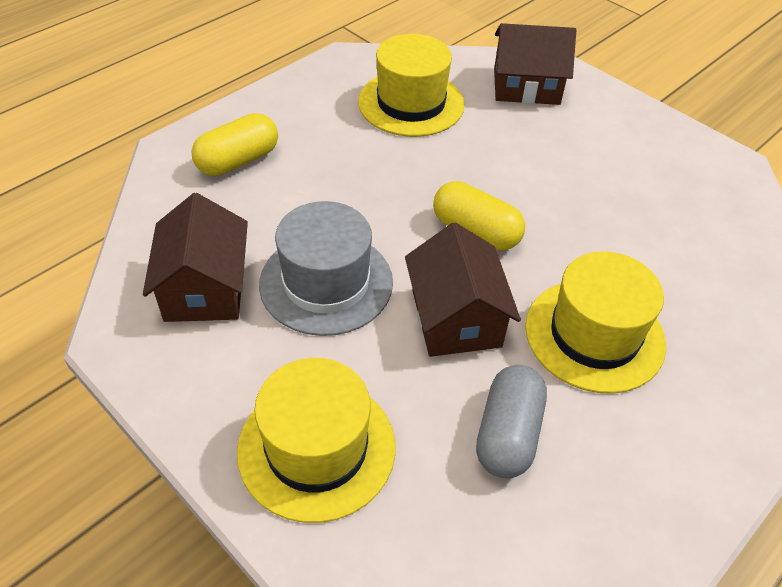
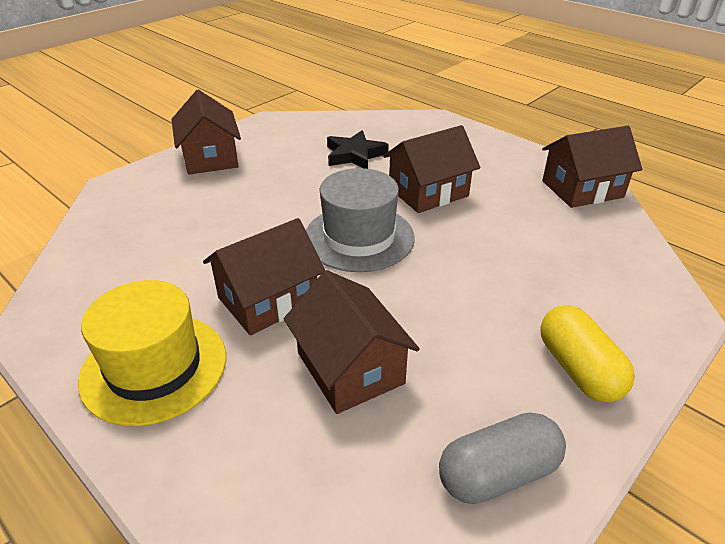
black star: 0 -> 1
brown house: 3 -> 5
yellow capsule: 2 -> 1
yellow hat: 3 -> 1

